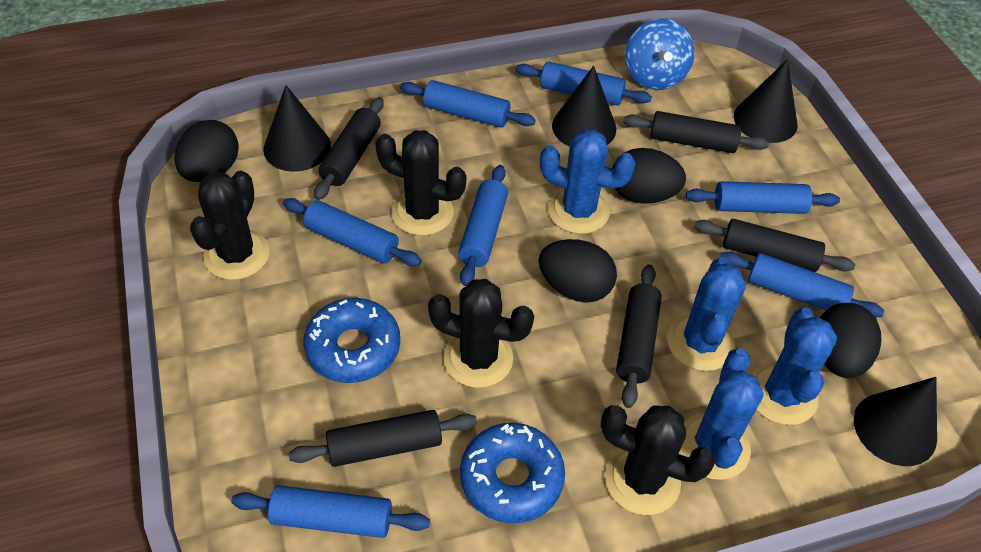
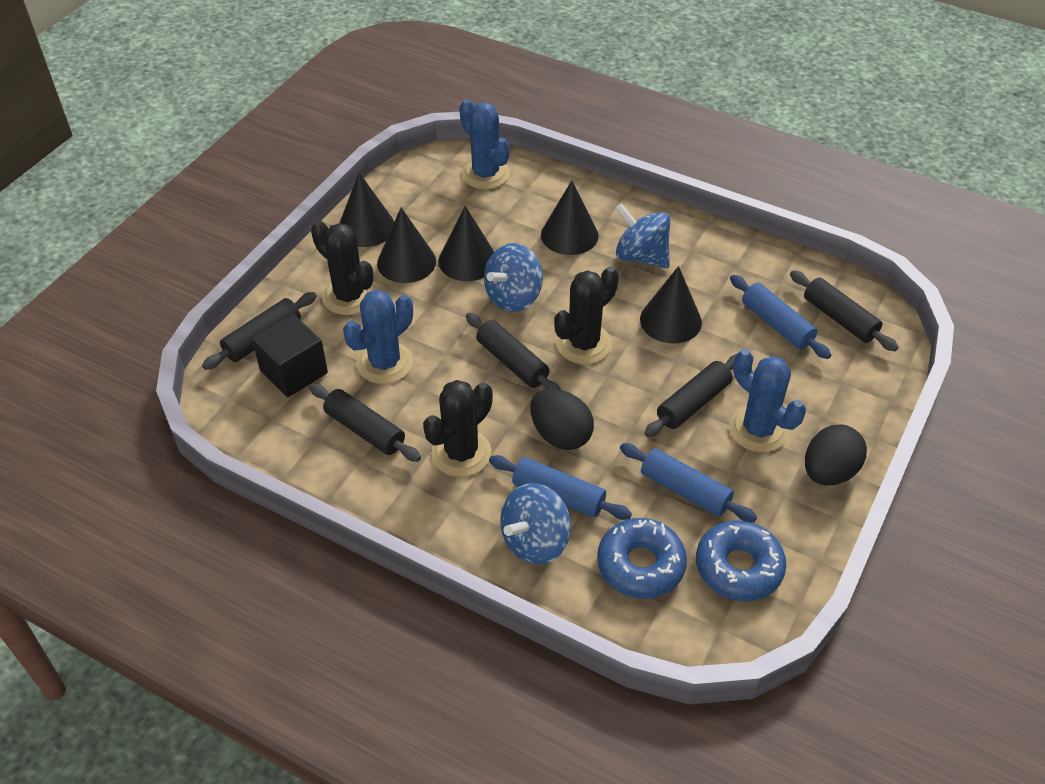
black cactus: 4 -> 3
black cone: 4 -> 5
black cube: 0 -> 1
black egg: 4 -> 2
blue cactus: 4 -> 3
blue rolling pin: 7 -> 3
blue spinning top: 1 -> 3

